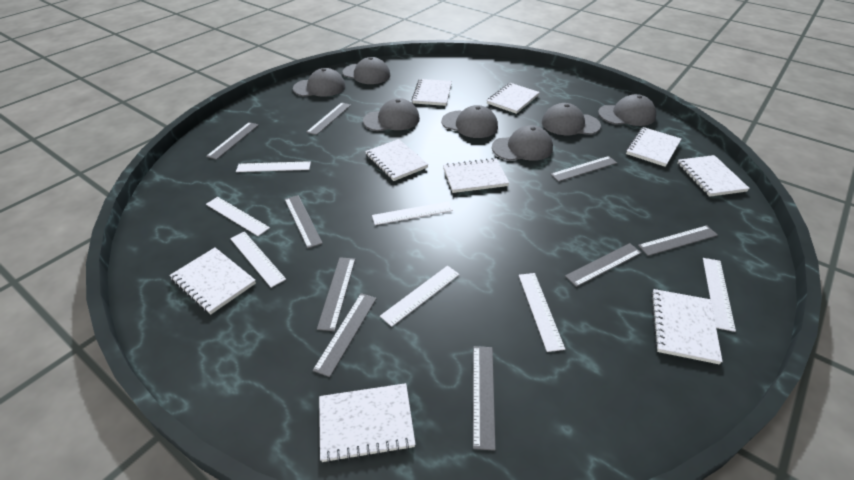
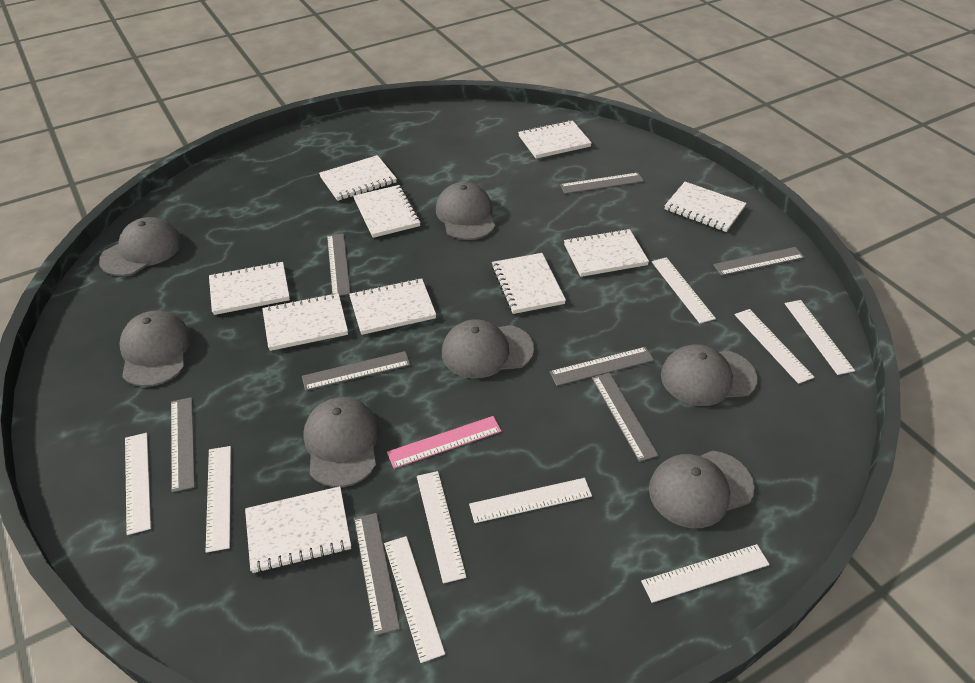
grey ruler: 9 -> 8
pink ruler: 0 -> 1
white notebook: 9 -> 10
white ruler: 7 -> 9

